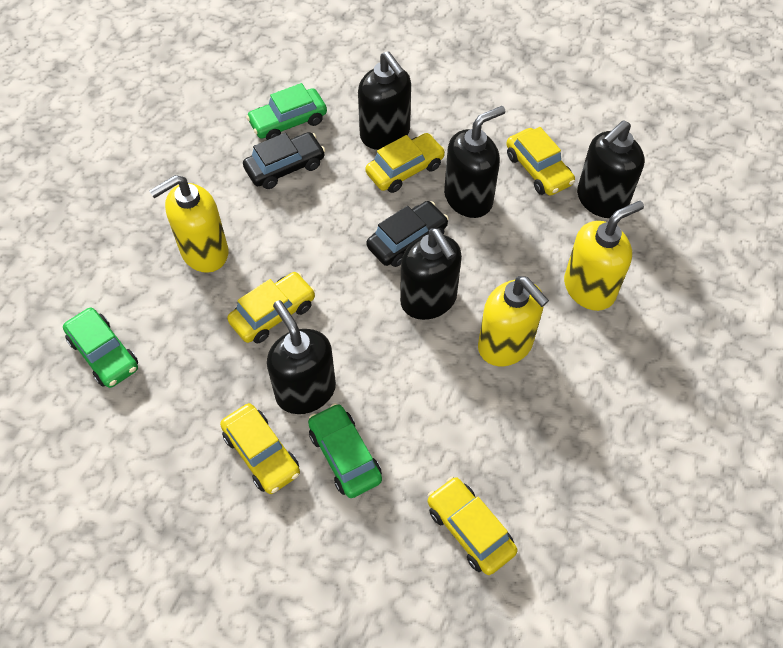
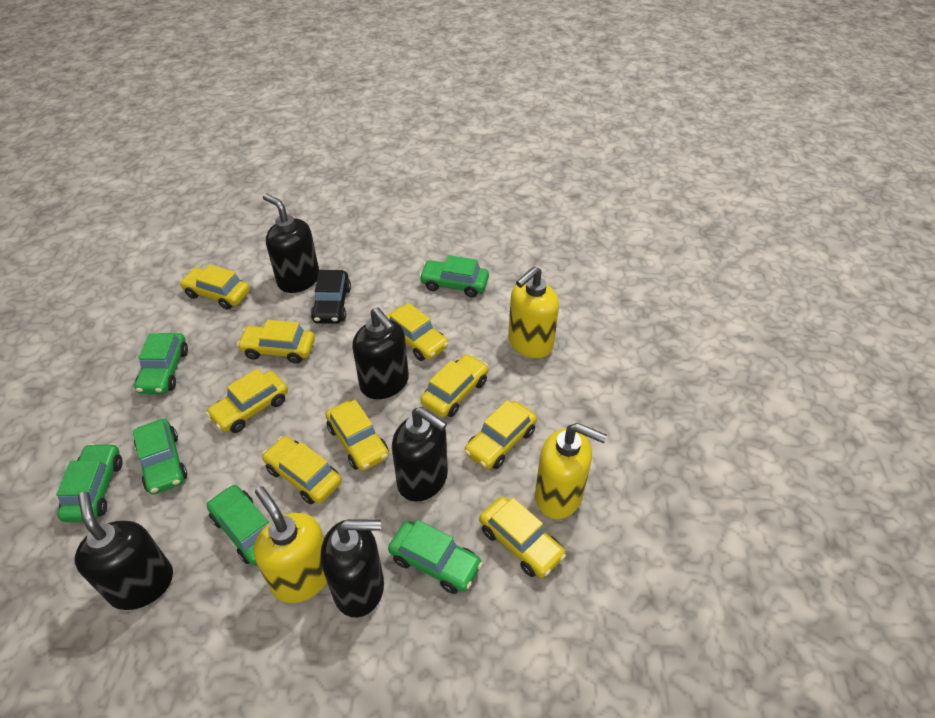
black car: 2 -> 1
green car: 3 -> 6
yellow car: 5 -> 9

